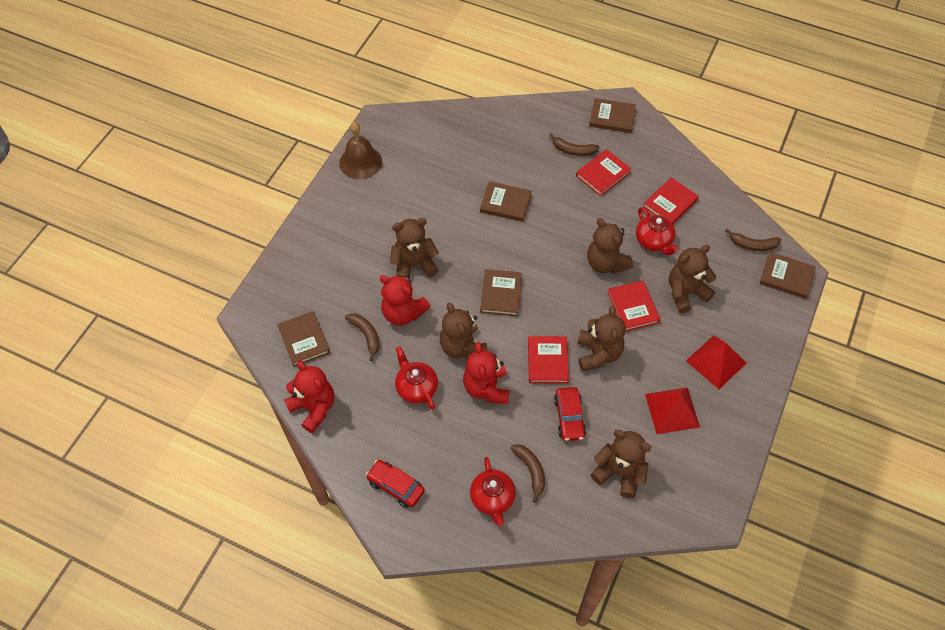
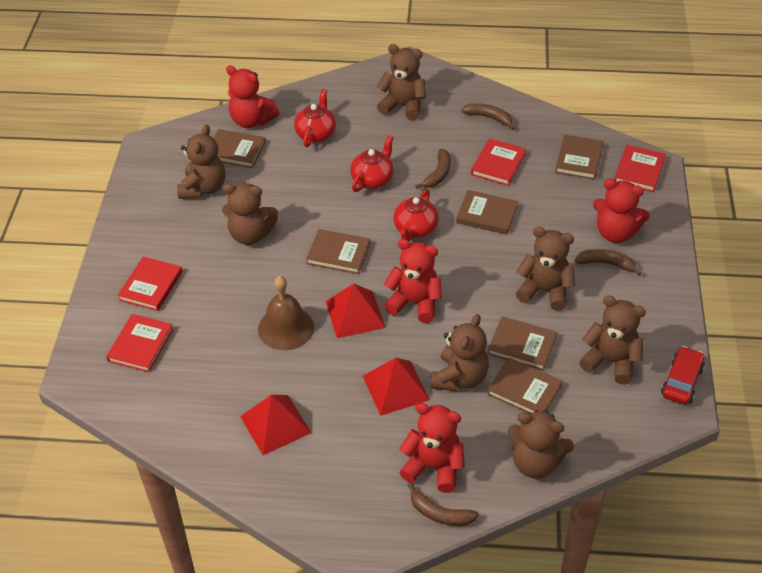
brown book: 5 -> 6
brown teddy bear: 6 -> 7
red car: 2 -> 1
red pyramid: 2 -> 3
red teddy bear: 3 -> 4

